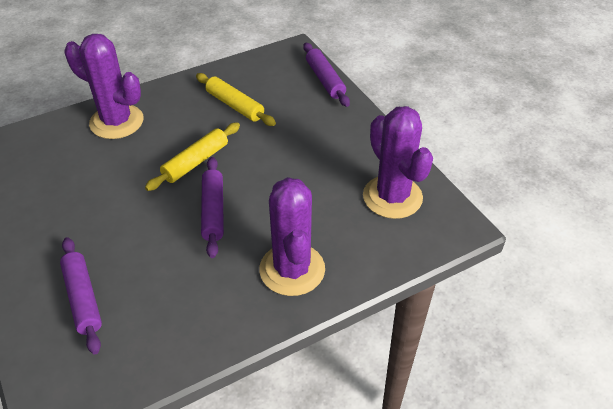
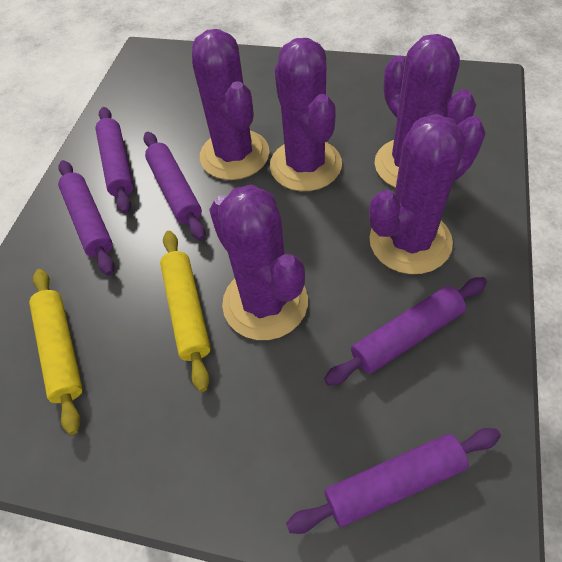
purple cactus: 3 -> 5
purple rolling pin: 3 -> 5

